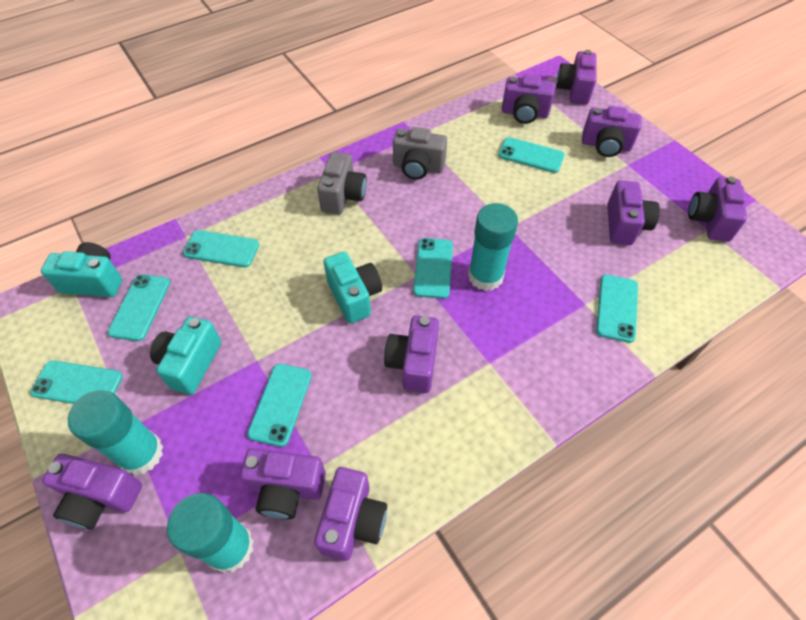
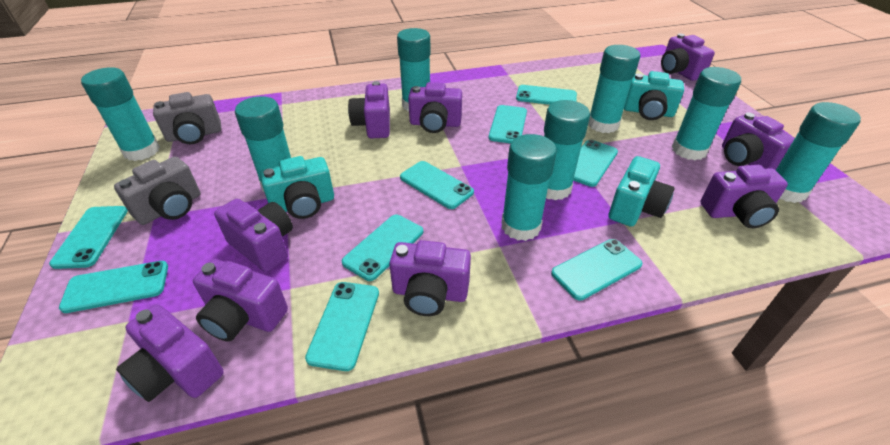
turquoise glue stick: 3 -> 8
turquoise phone: 7 -> 9

